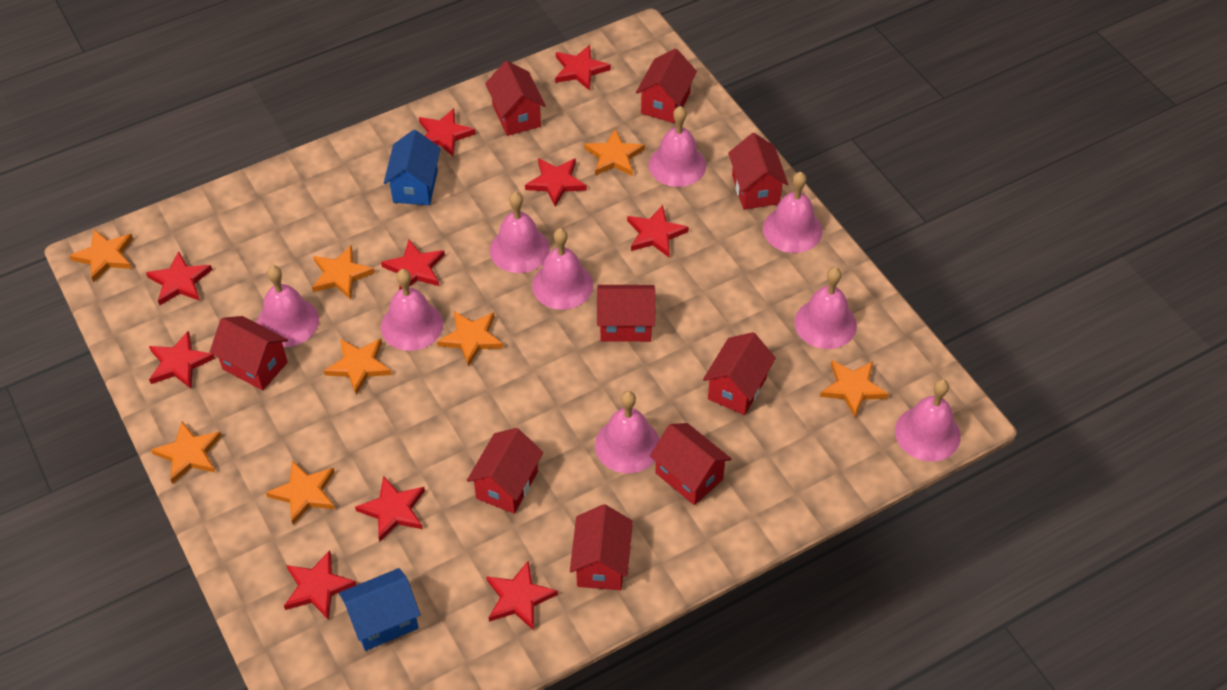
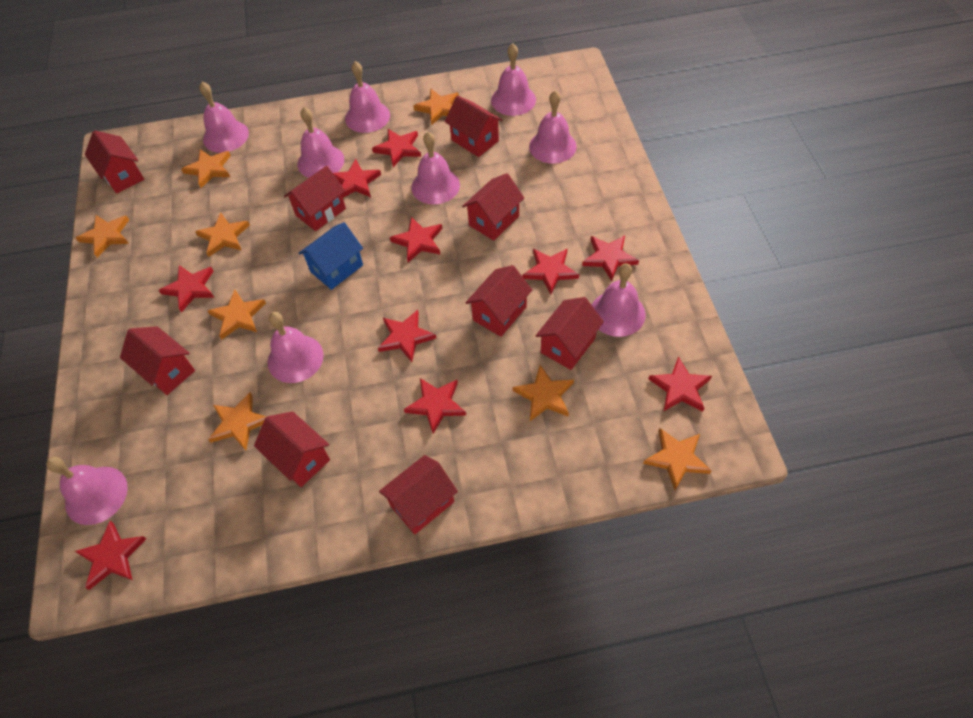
blue house: 2 -> 1

